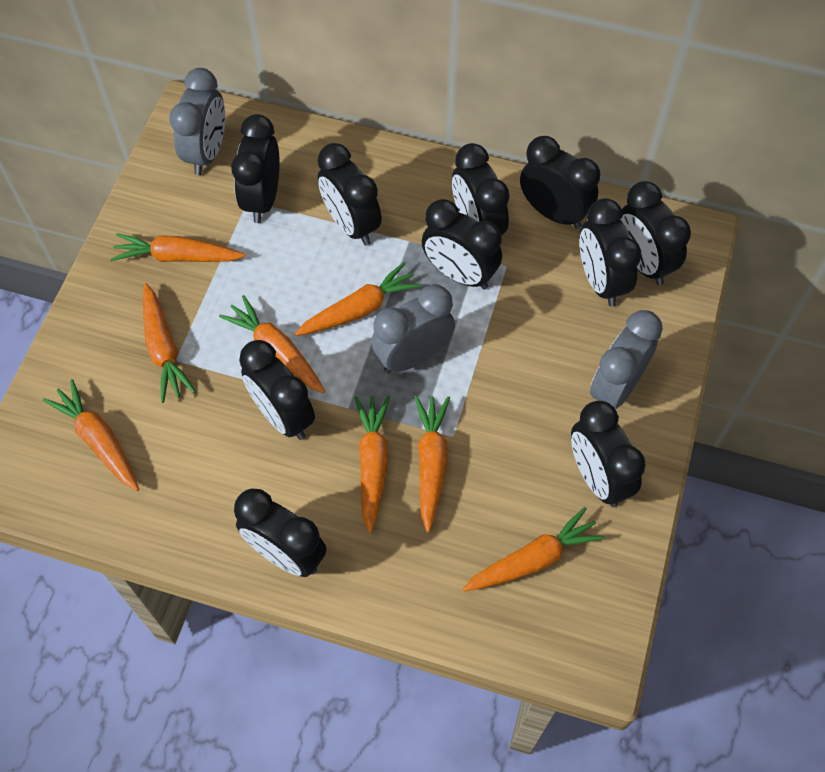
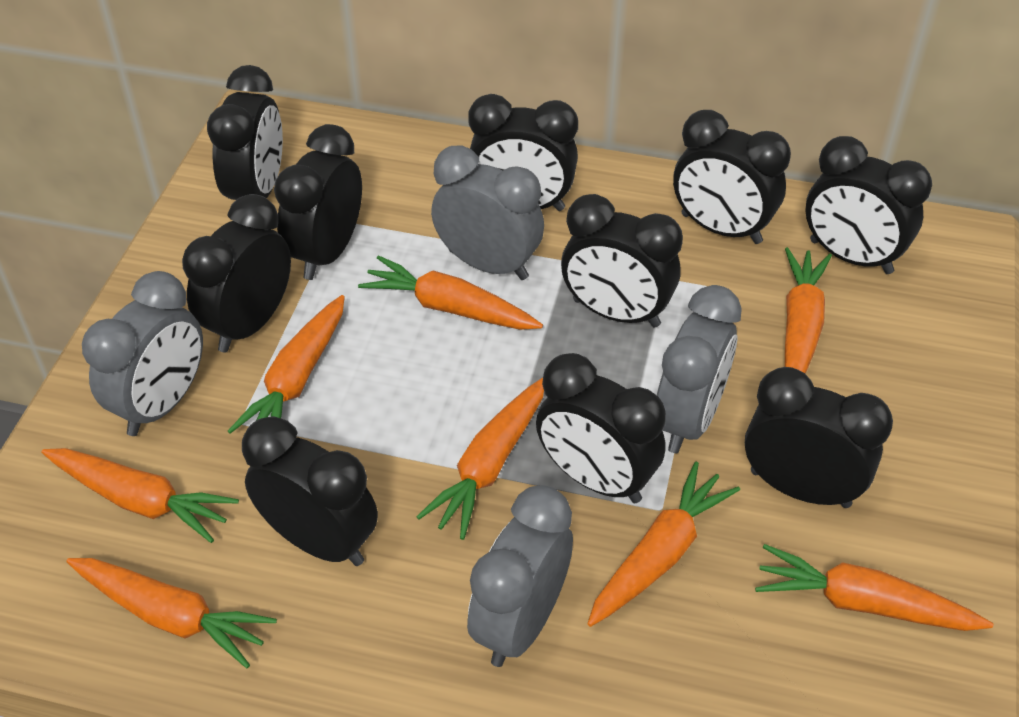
grey clock: 3 -> 4

